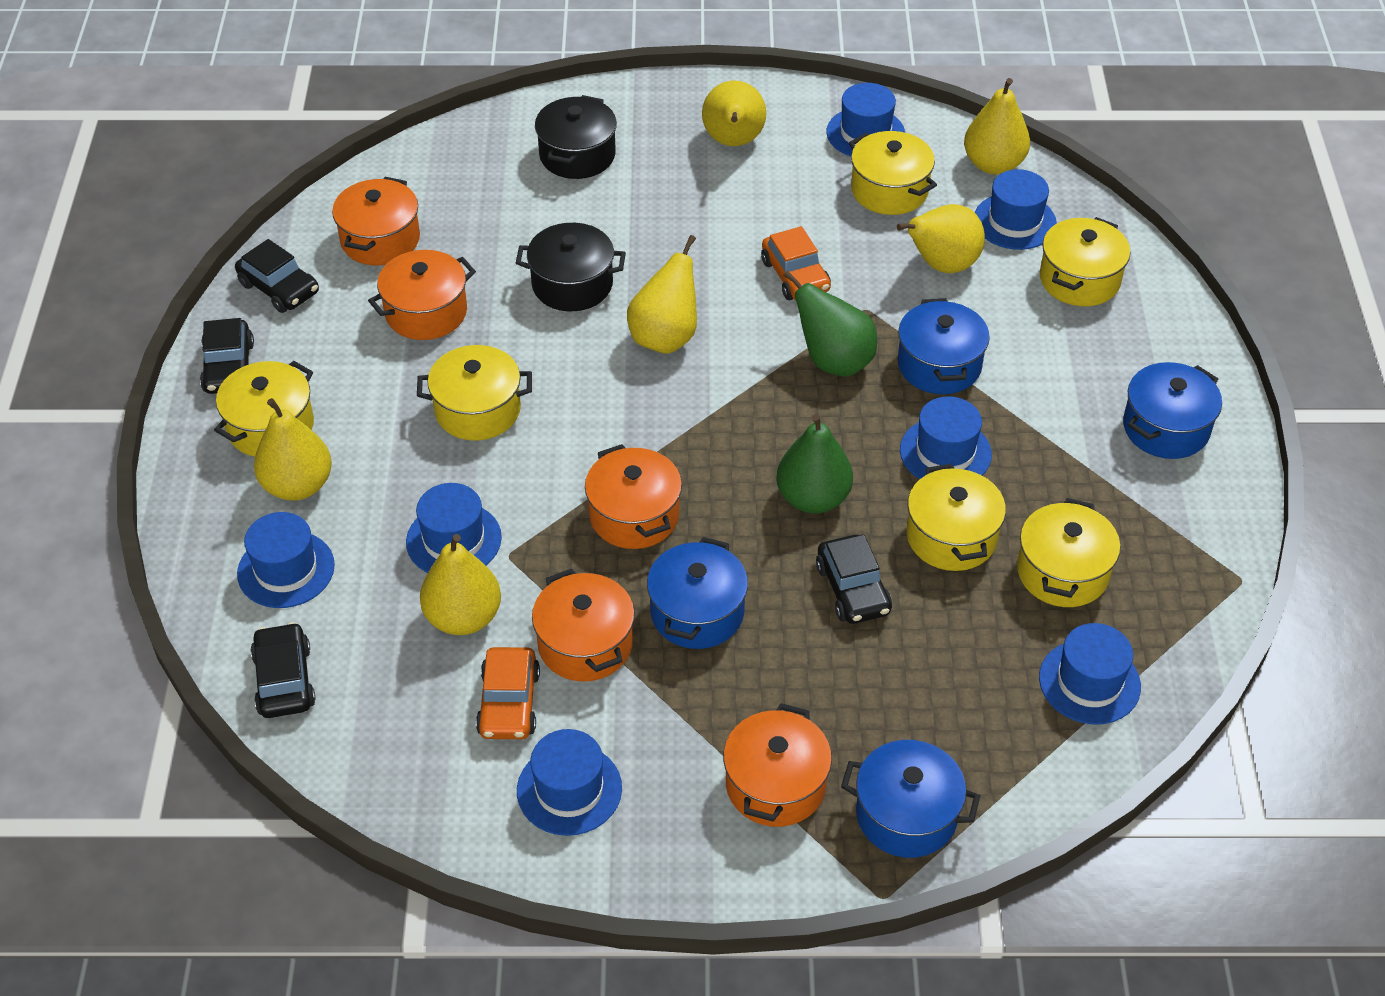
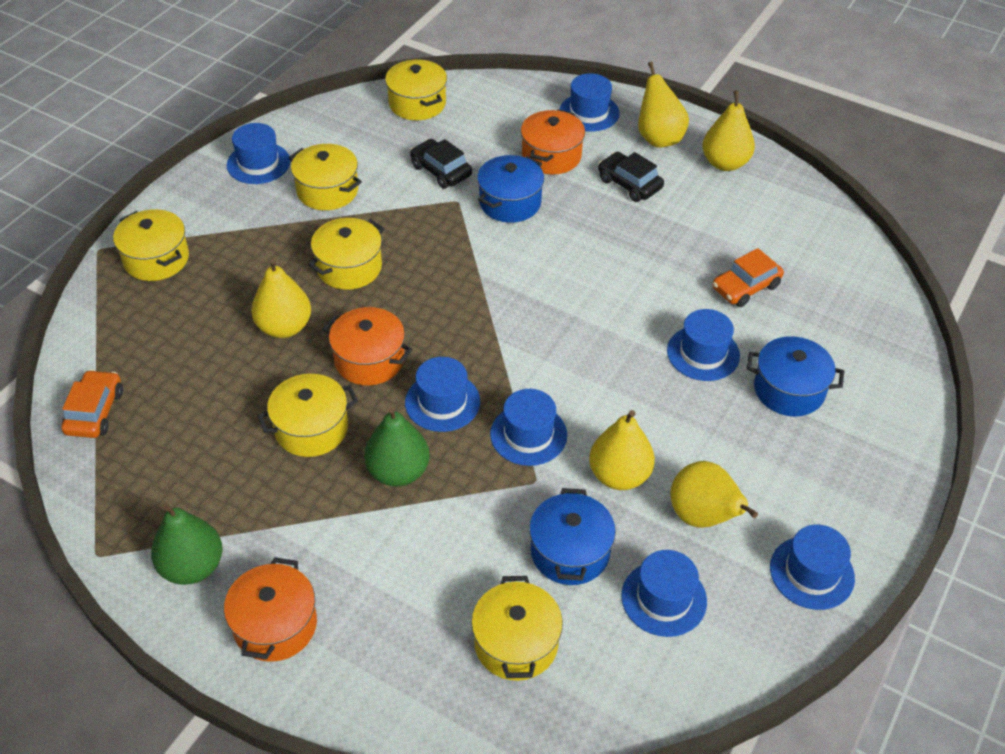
black car: 4 -> 2
black pot: 2 -> 0
blue pot: 4 -> 3
orange pot: 5 -> 3
yellow pear: 6 -> 5

